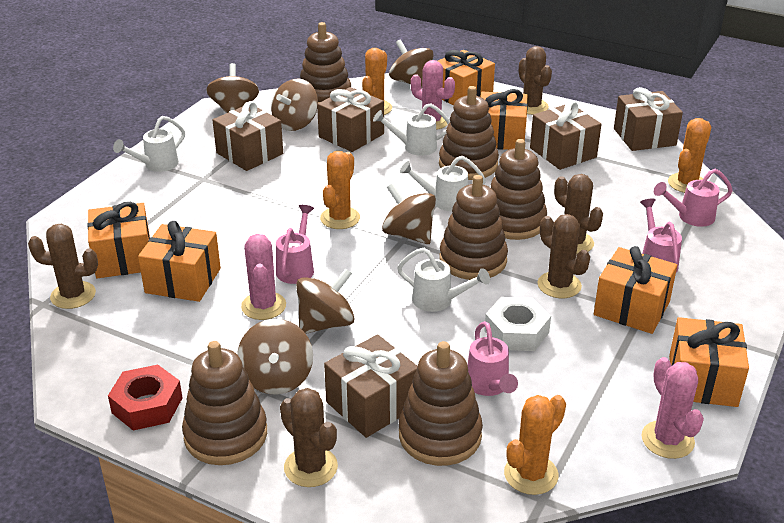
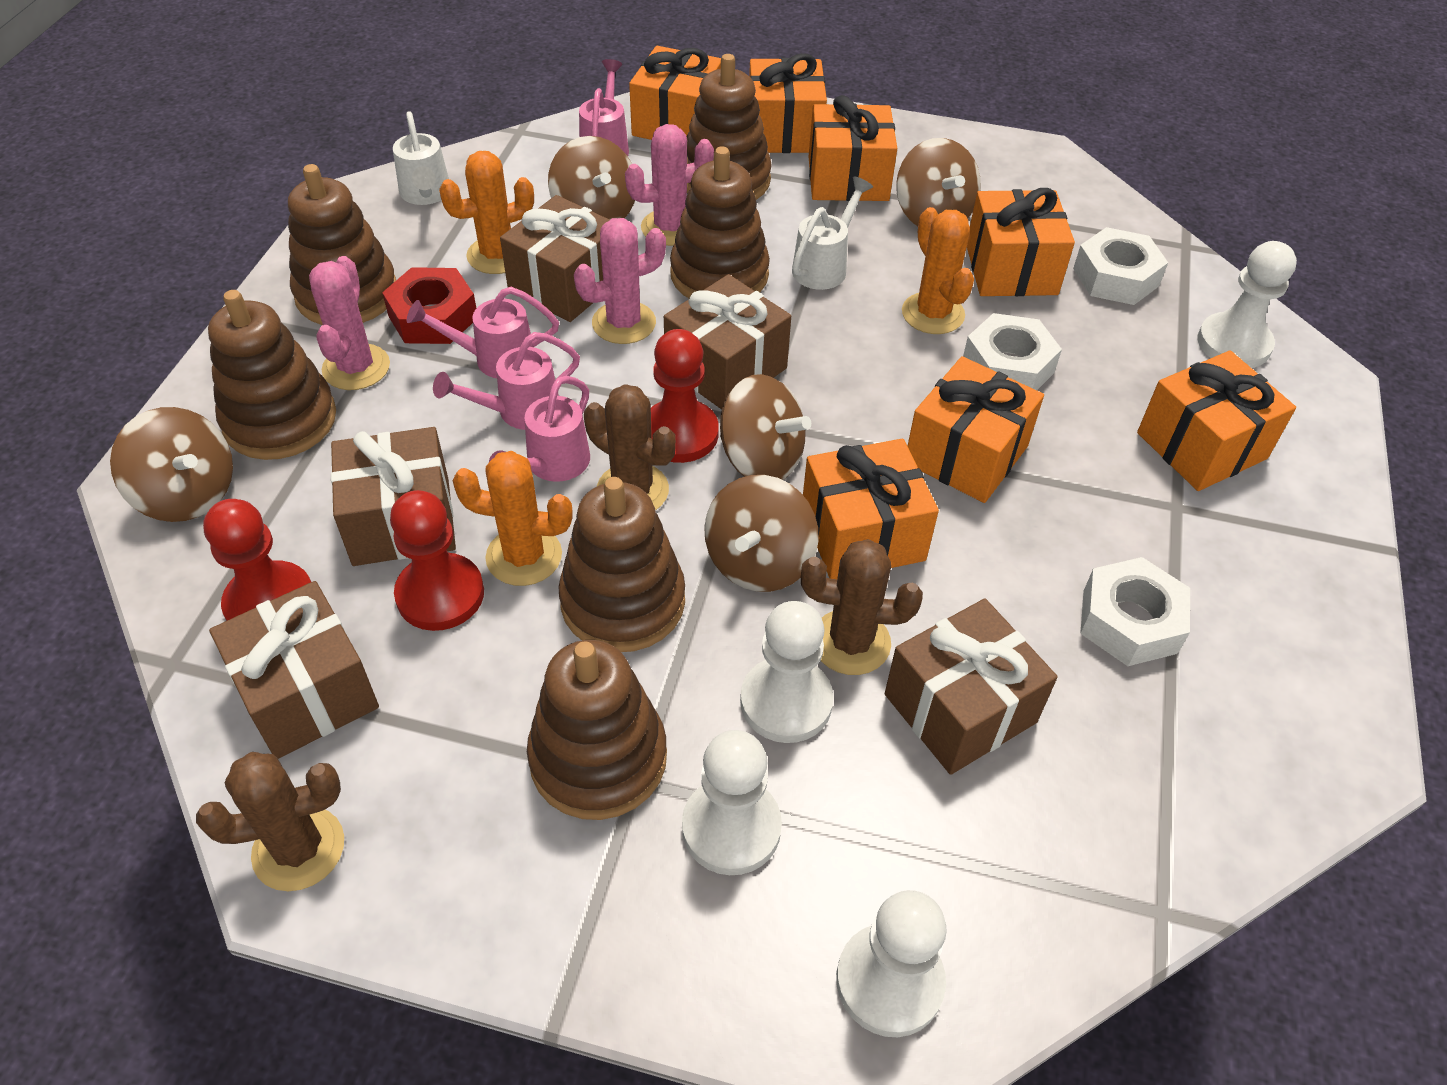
brown cactus: 5 -> 3
brown spinning top: 6 -> 5
orange cactus: 4 -> 3
orange gift: 6 -> 7
red pawn: 0 -> 3
white nut: 1 -> 3
white pawn: 0 -> 4
white watering can: 4 -> 2

